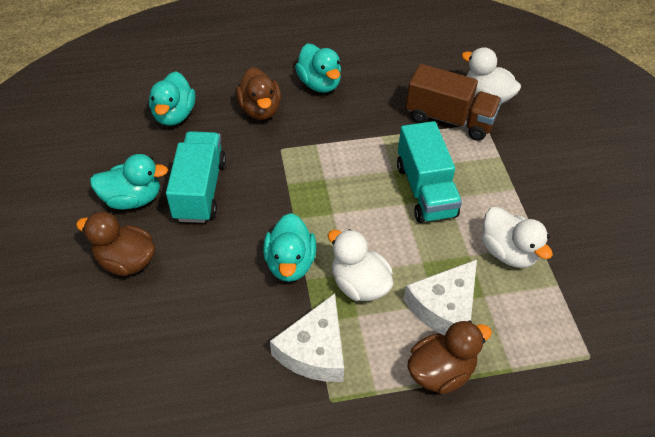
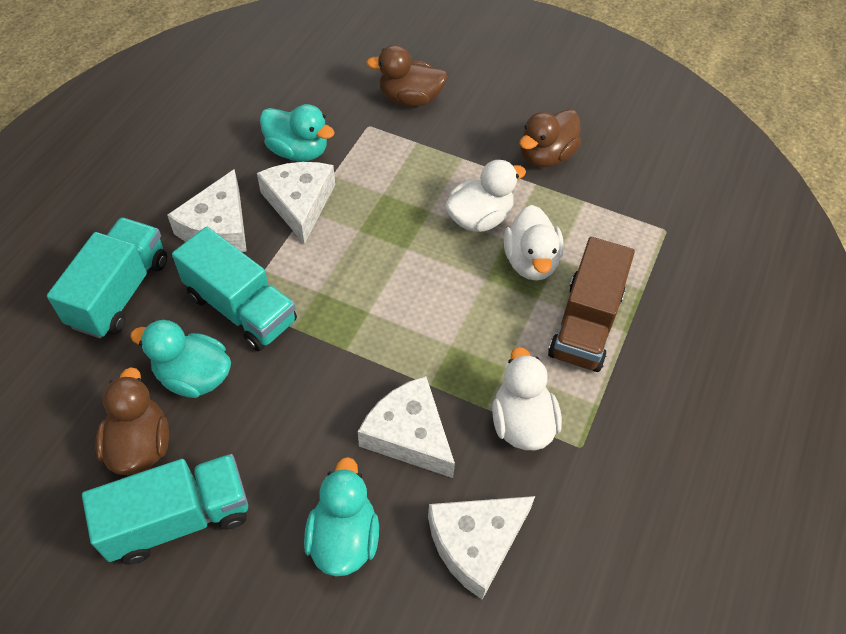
turquoise duck: 4 -> 3
turquoise truck: 2 -> 3
white cheese: 2 -> 4

